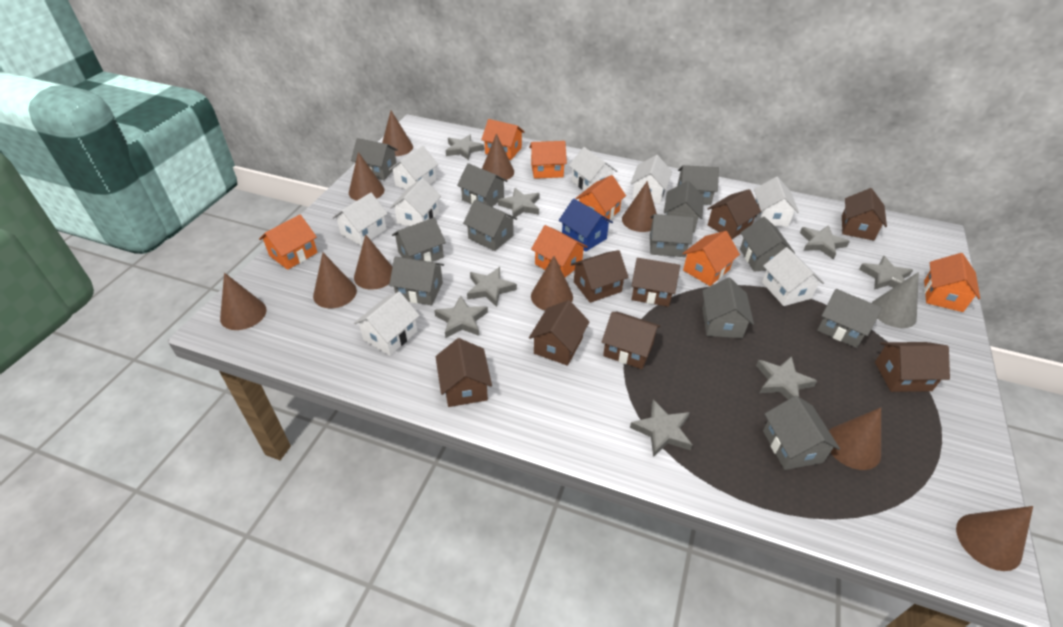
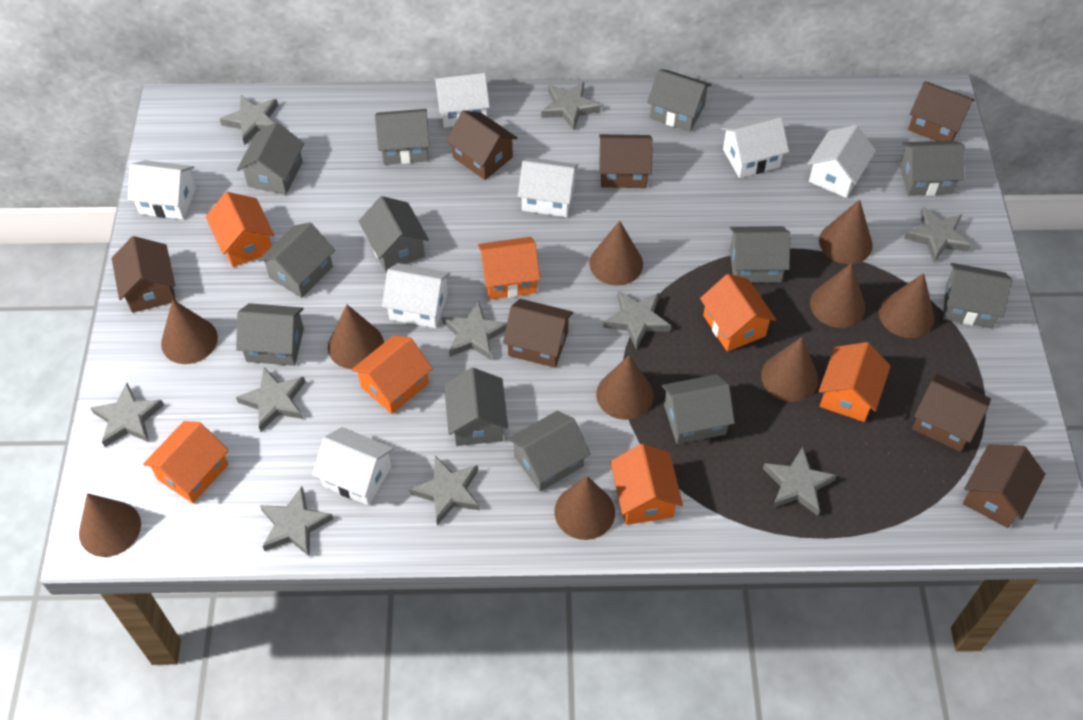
blue house: 1 -> 0
brown house: 8 -> 7
grey cone: 1 -> 0
grey star: 8 -> 10
white house: 8 -> 7

